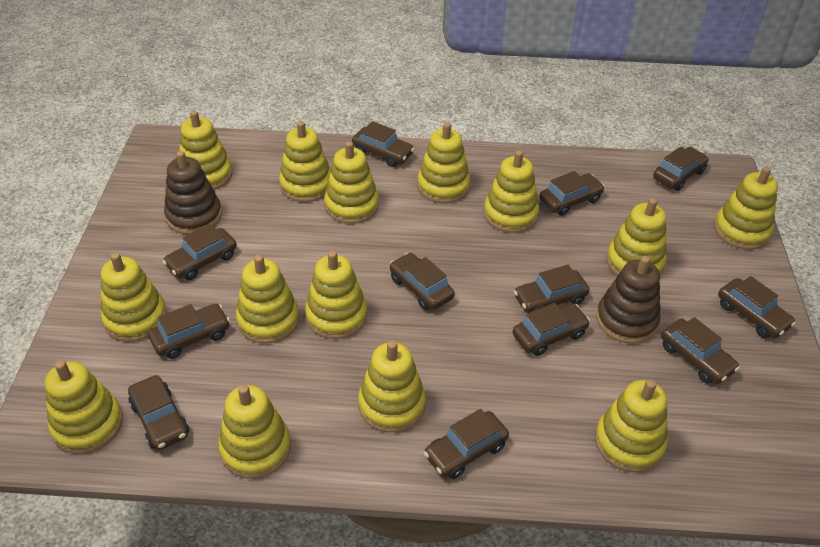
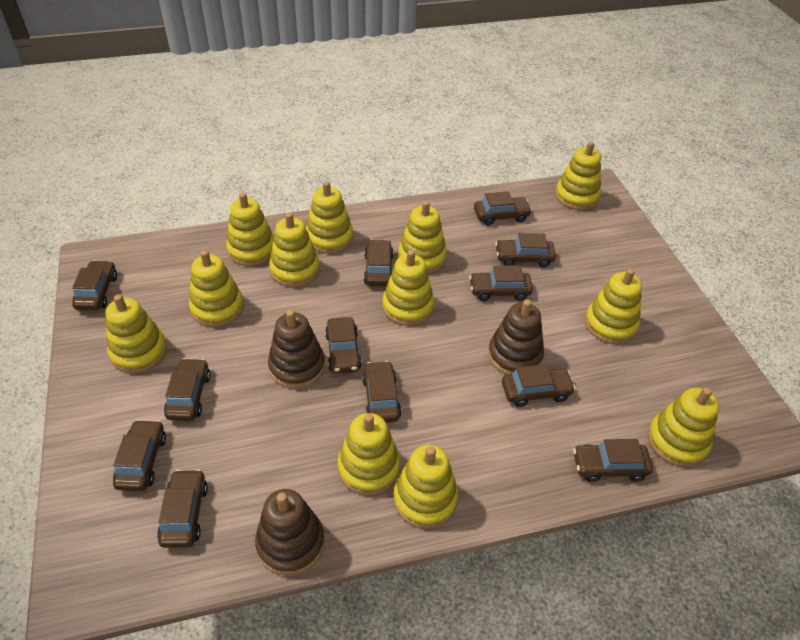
brown stacking toy: 2 -> 3
yellow stacking toy: 14 -> 12

